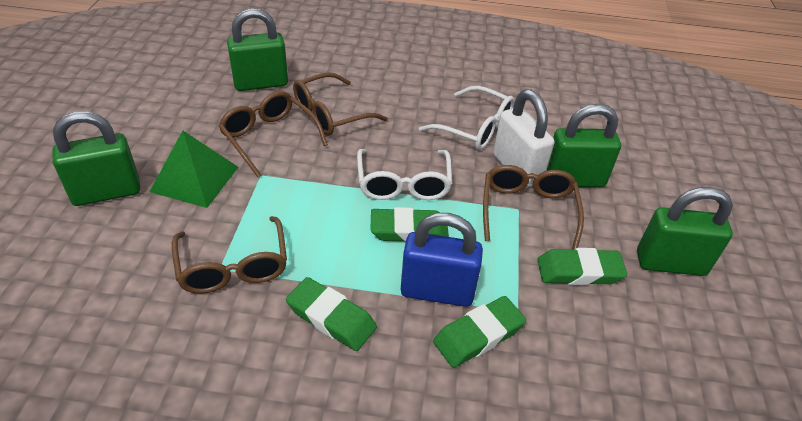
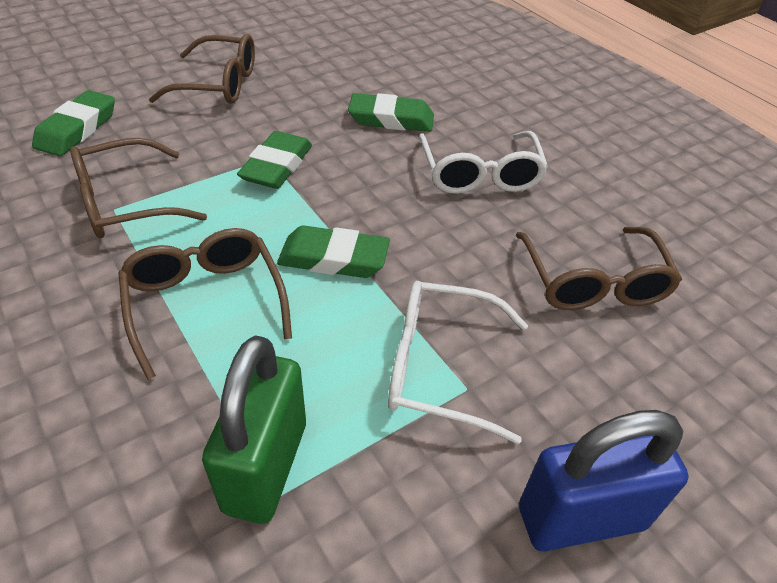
green padlock: 4 -> 1
green pyramid: 1 -> 0
white padlock: 1 -> 0

